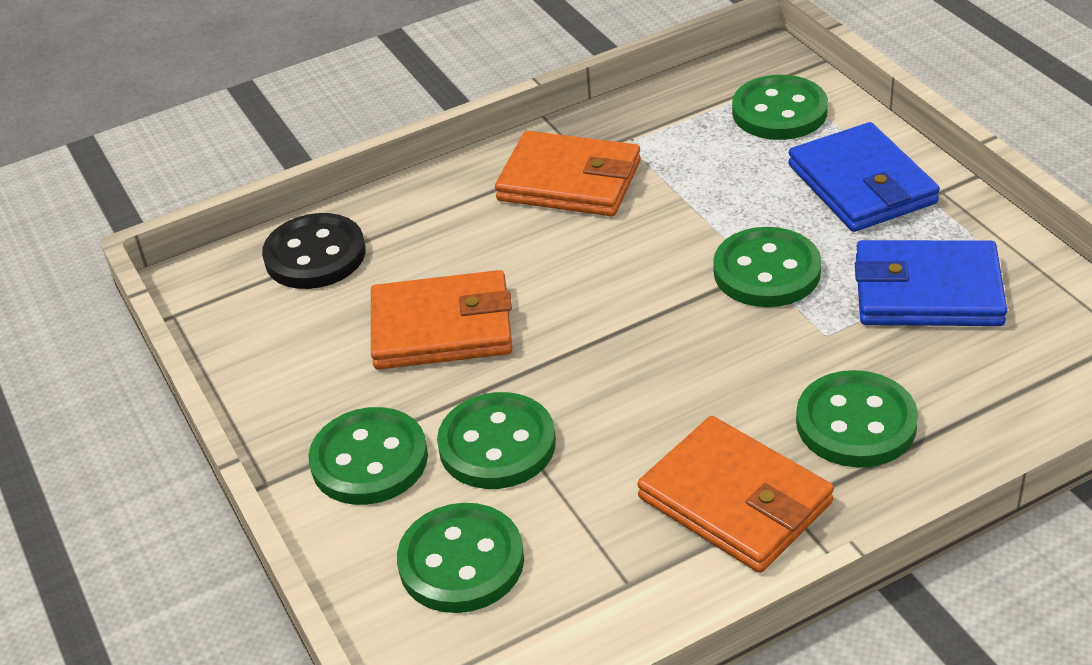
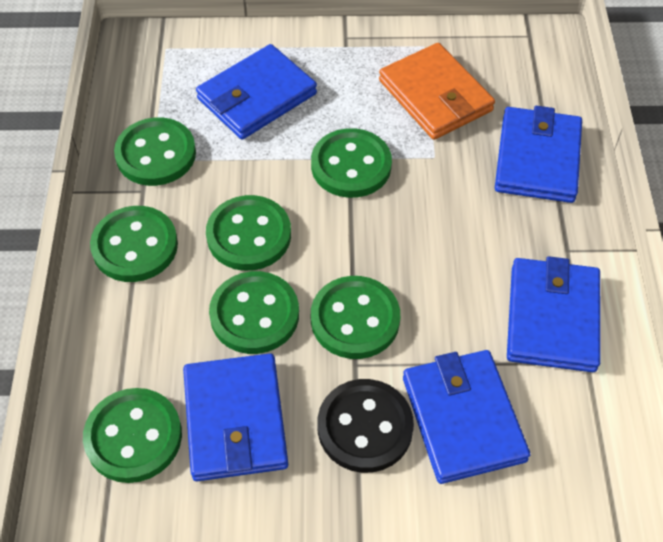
blue wallet: 2 -> 5
green button: 6 -> 7
orange wallet: 3 -> 1

